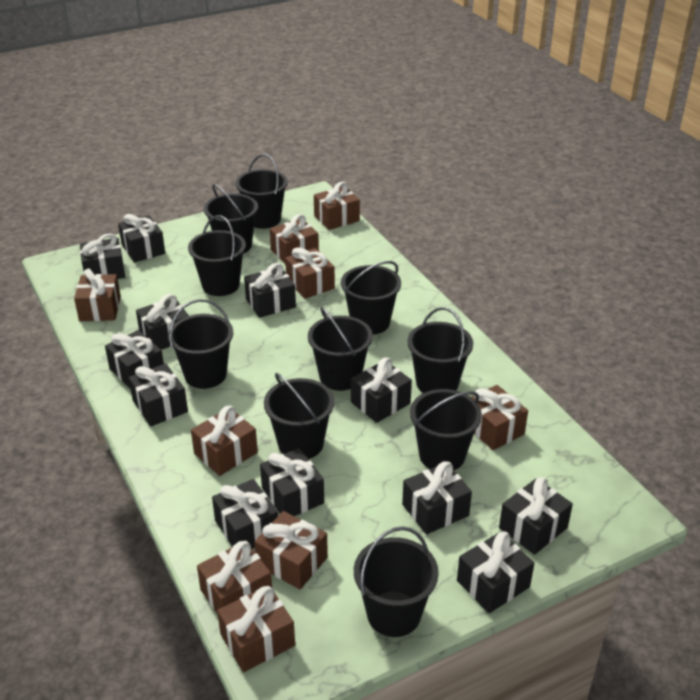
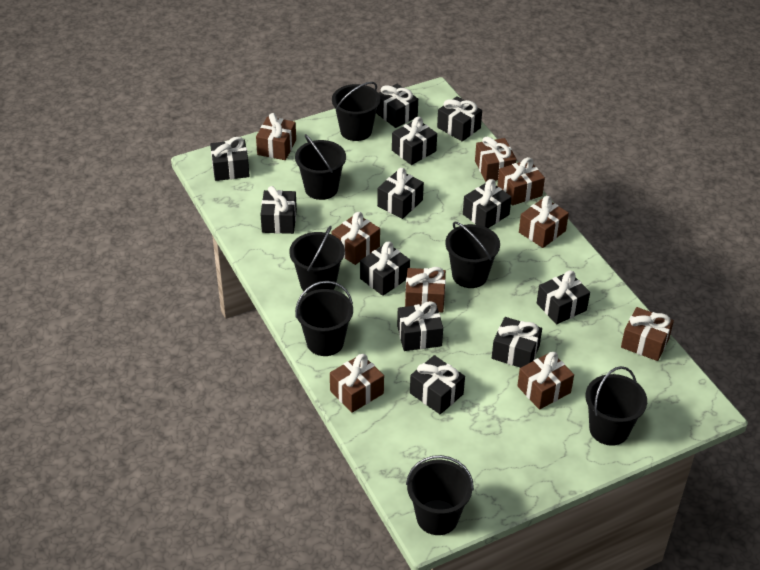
black bucket: 10 -> 7

